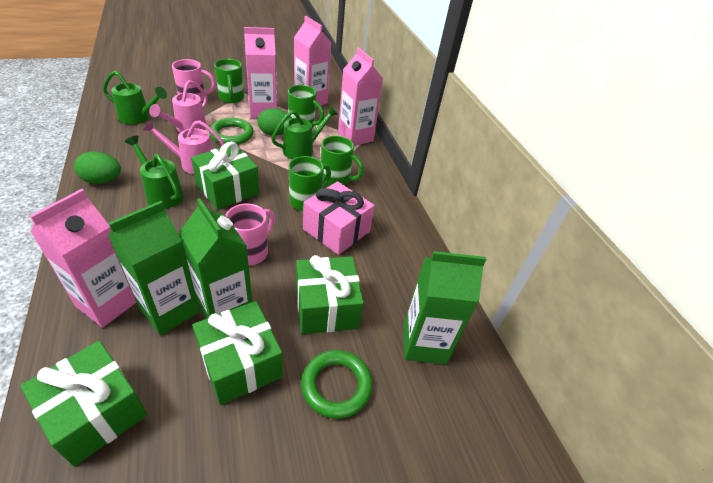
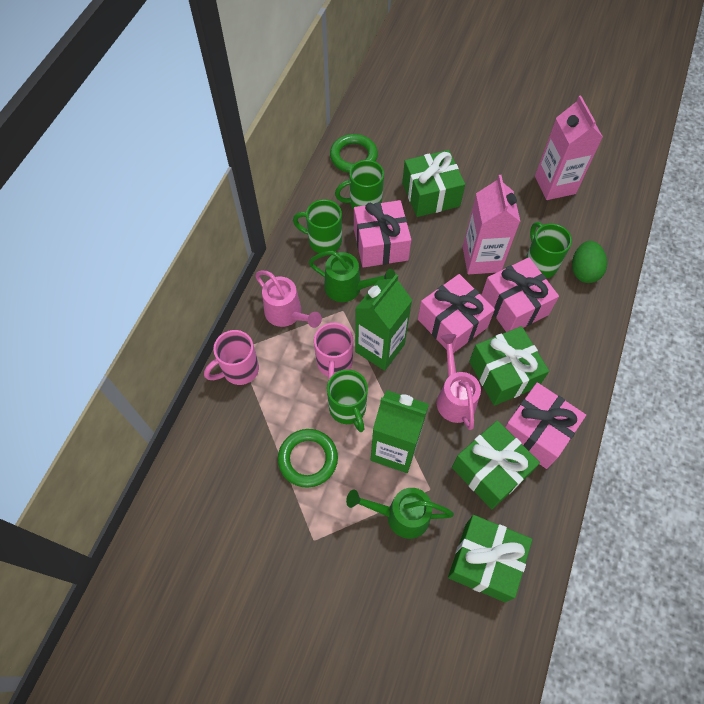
green carton: 3 -> 2
green egg: 2 -> 1
green watering can: 3 -> 2
pink carton: 4 -> 2
pink gift: 1 -> 4

